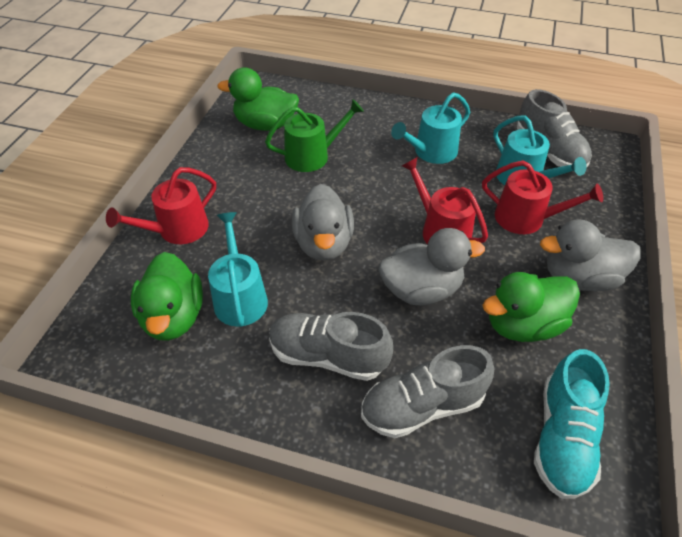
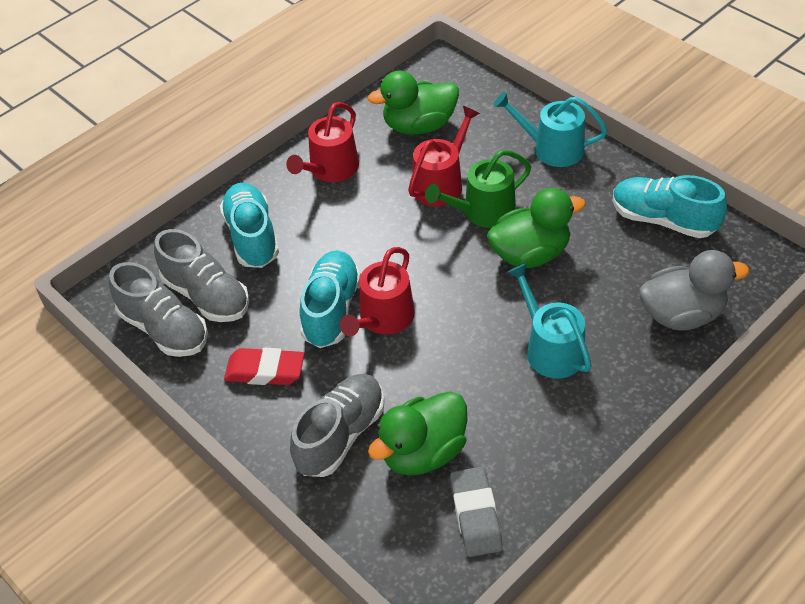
grey duck: 3 -> 1
grey eraser: 0 -> 1
red eraser: 0 -> 1
turquoise shoe: 1 -> 3
turquoise watering can: 3 -> 2

